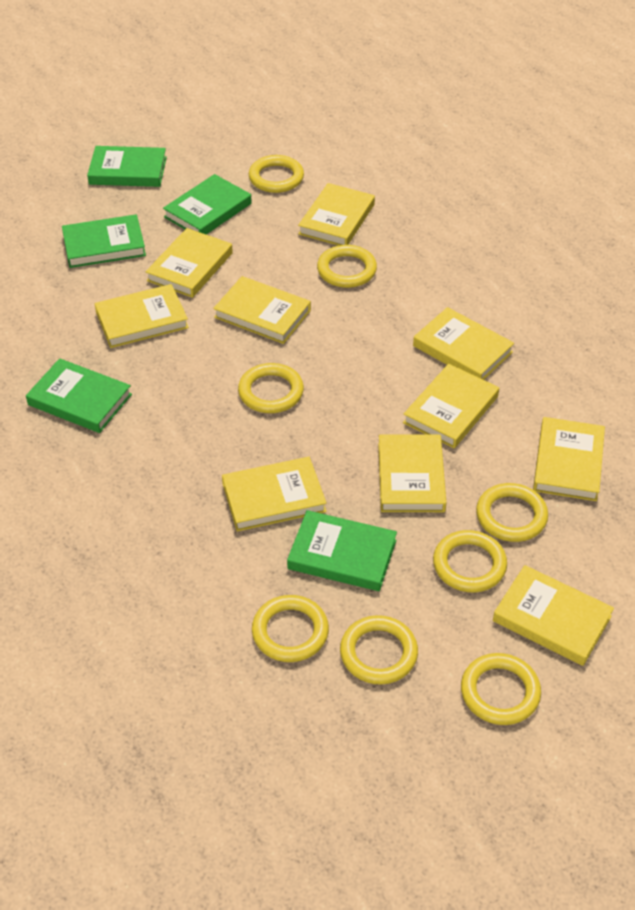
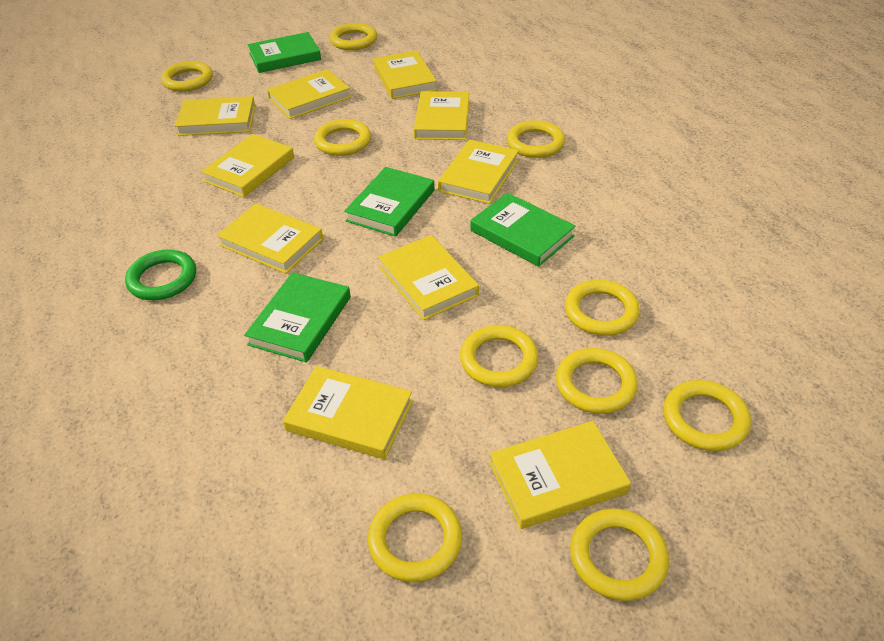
green book: 5 -> 4
green ring: 0 -> 1
yellow ring: 8 -> 10

